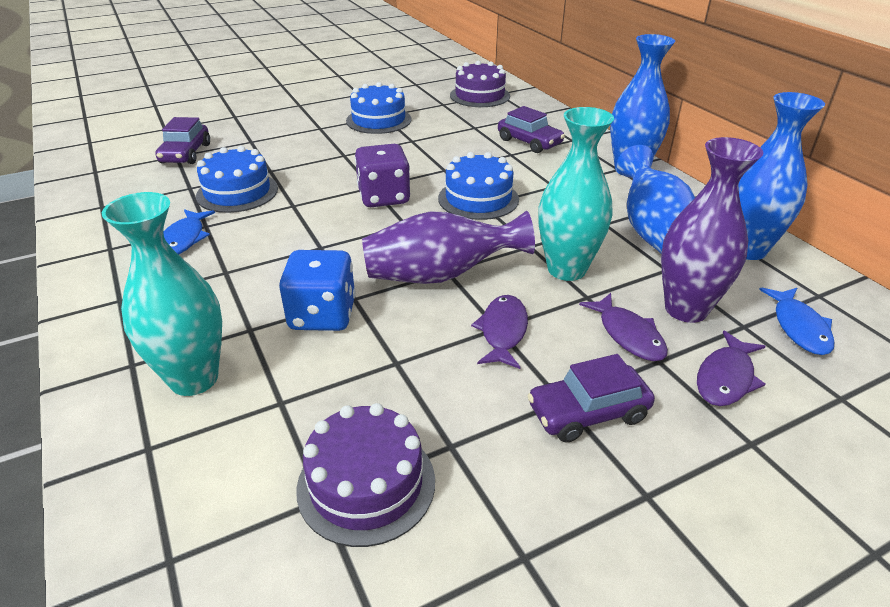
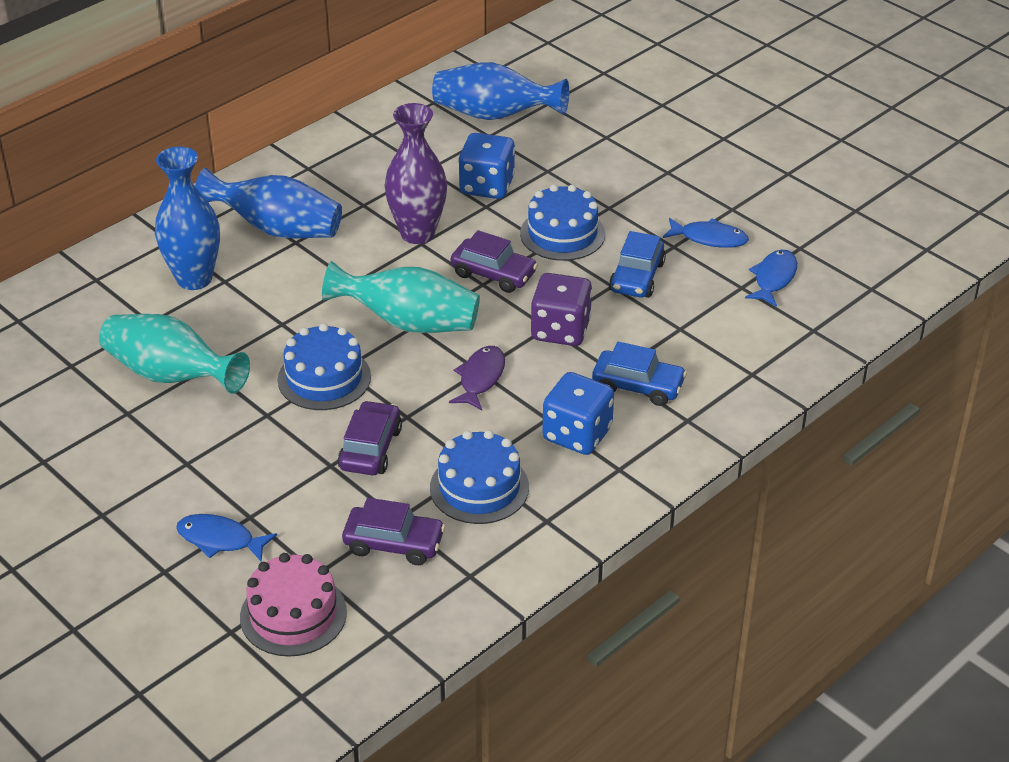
blue car: 0 -> 2
blue dice: 1 -> 2
blue fish: 2 -> 3
pink cake: 0 -> 1
purple cake: 2 -> 0
purple fish: 3 -> 1
purple vase: 2 -> 1

